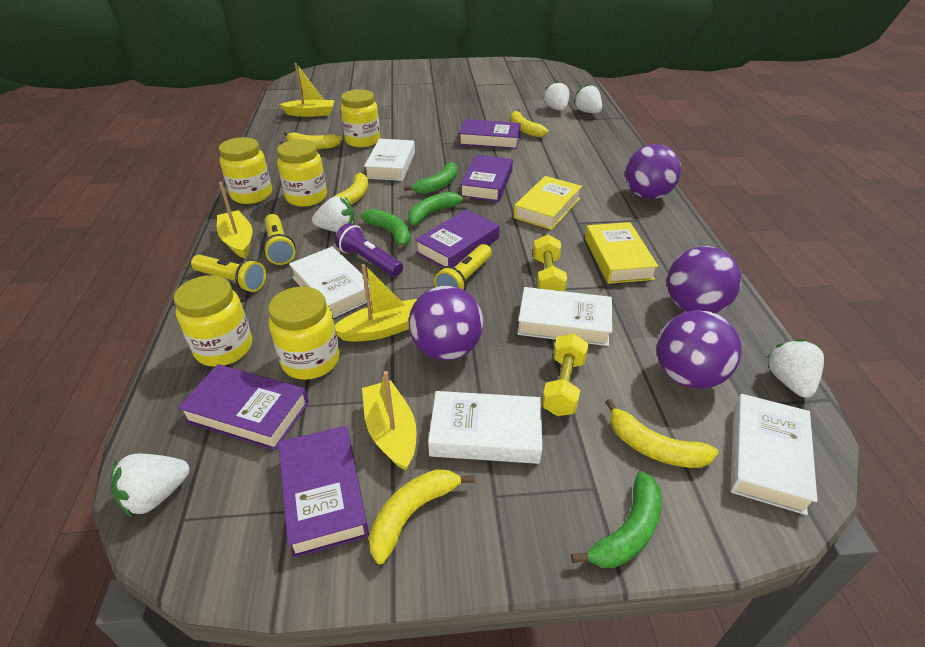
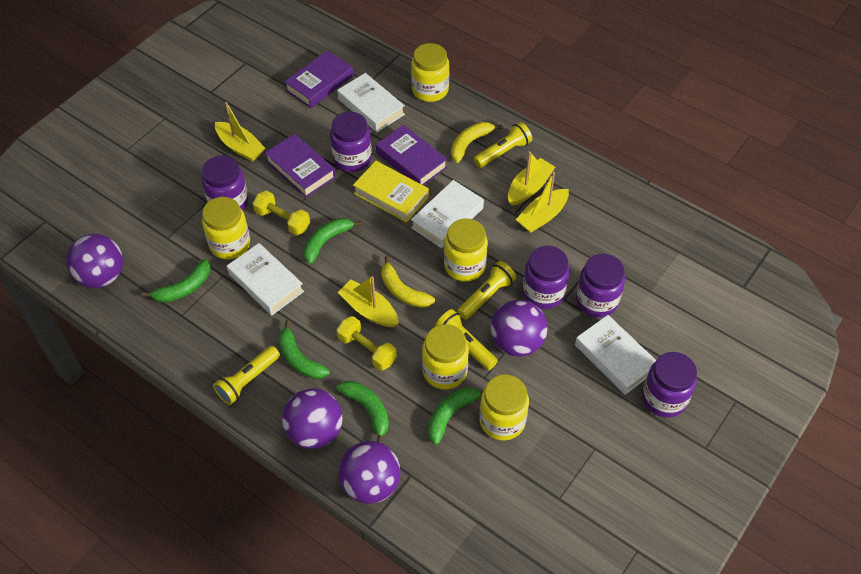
green banana: 4 -> 5
purple book: 5 -> 3
purple flashlight: 1 -> 0
purple jar: 0 -> 5
white book: 5 -> 4
white strawberry: 5 -> 0
yellow banana: 5 -> 2
yellow book: 2 -> 1
yellow flashlight: 3 -> 4

